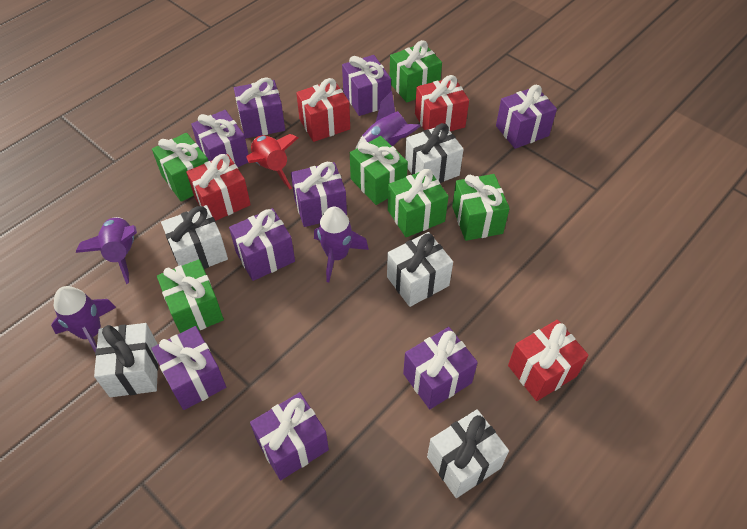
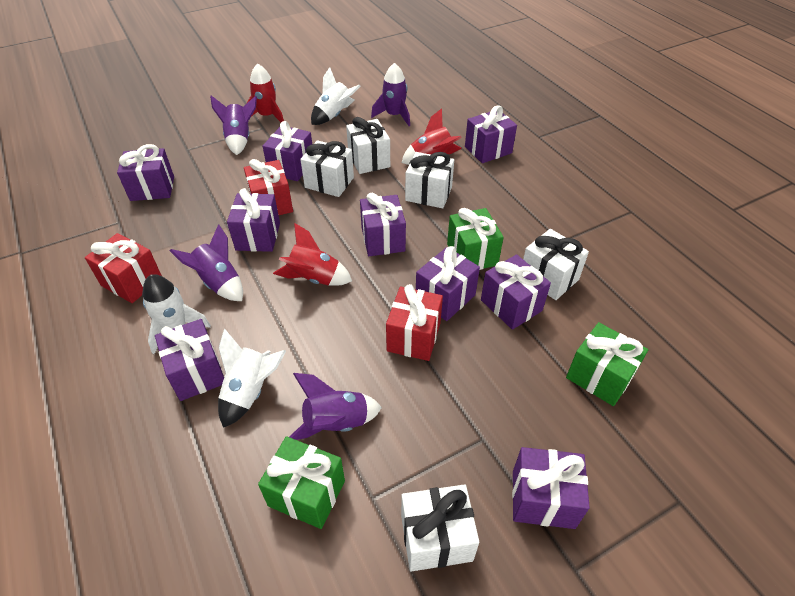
green gift: 6 -> 3
red gift: 4 -> 3
red rocket: 1 -> 3
white rocket: 0 -> 3

